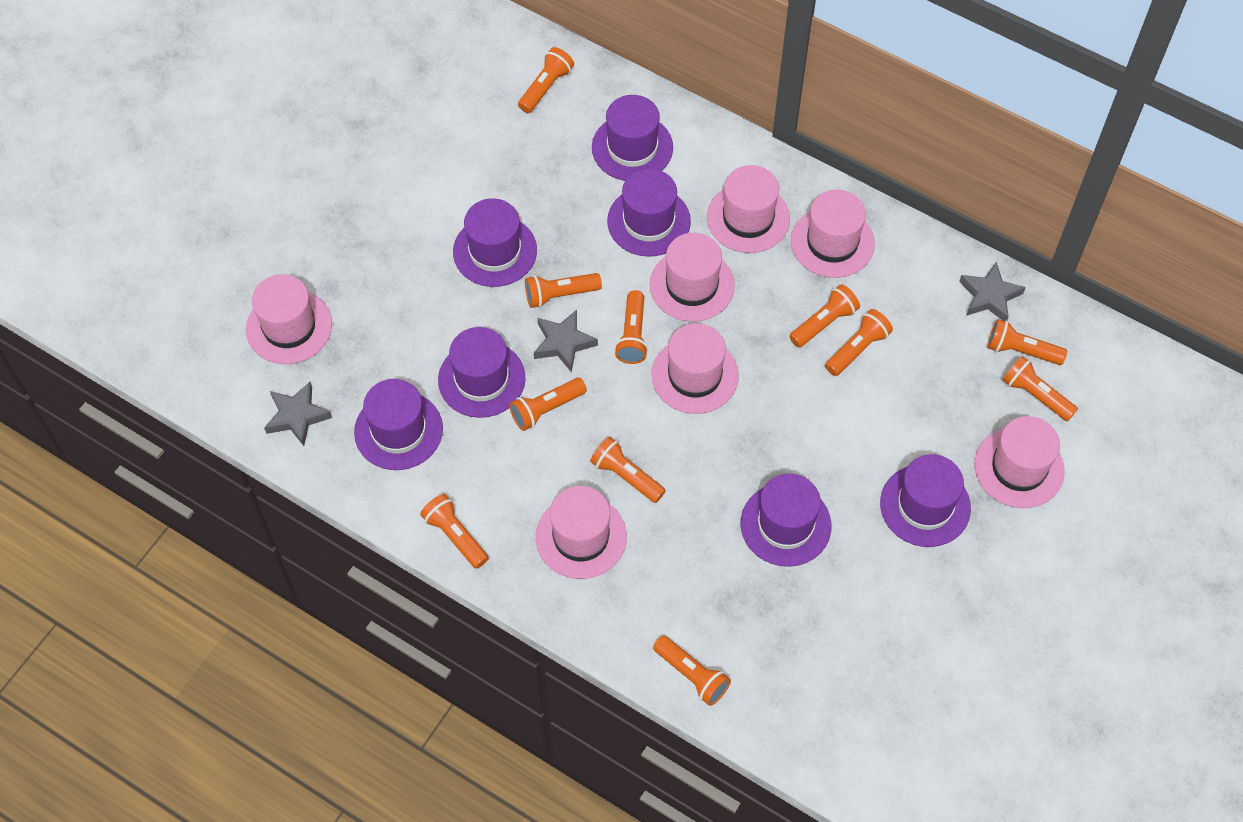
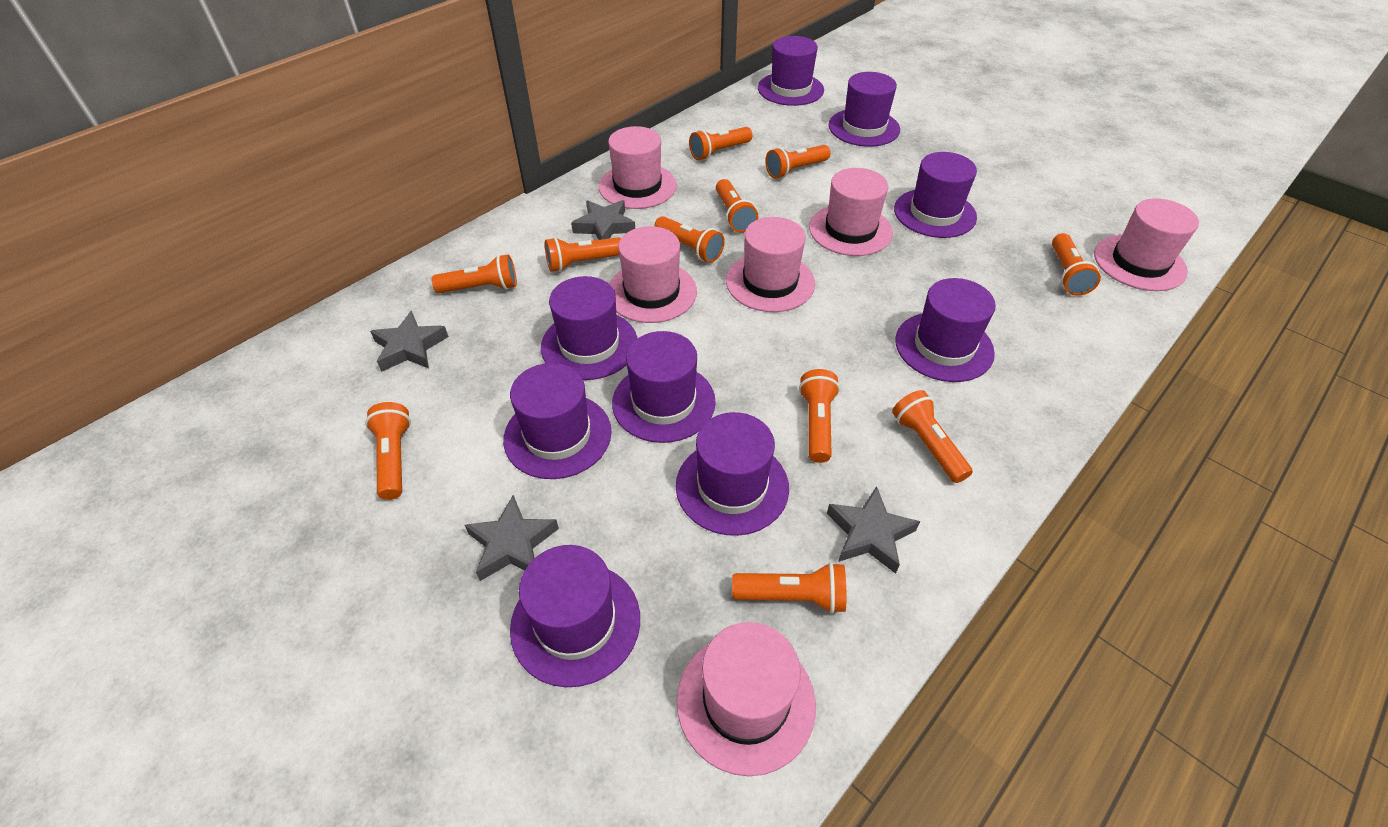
grey star: 3 -> 4
pink hat: 7 -> 6
purple hat: 7 -> 9

